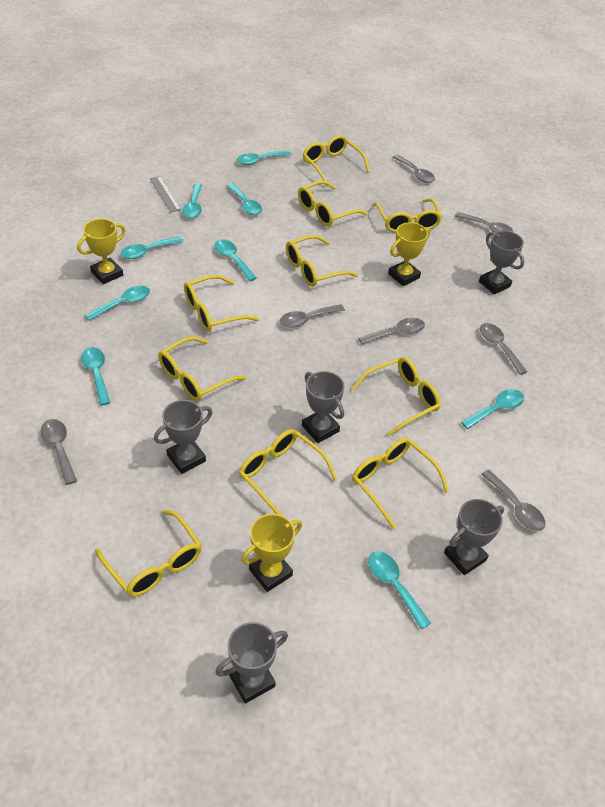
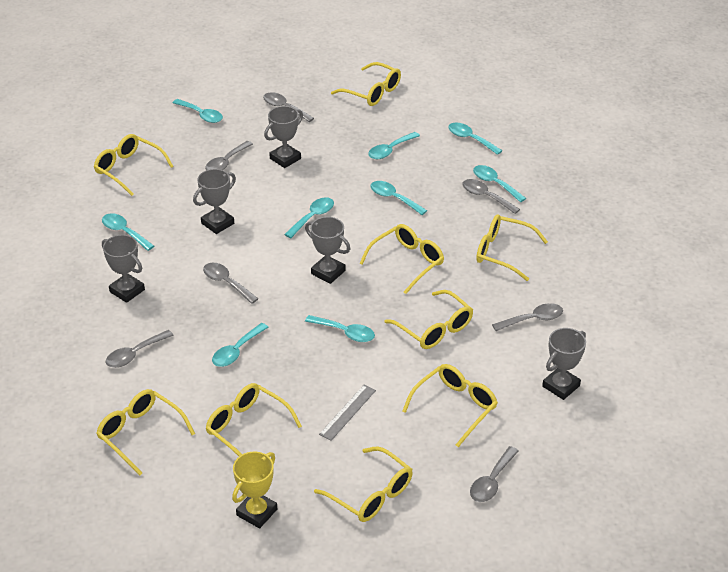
yellow glasses: 10 -> 9
yellow trophy: 3 -> 1

